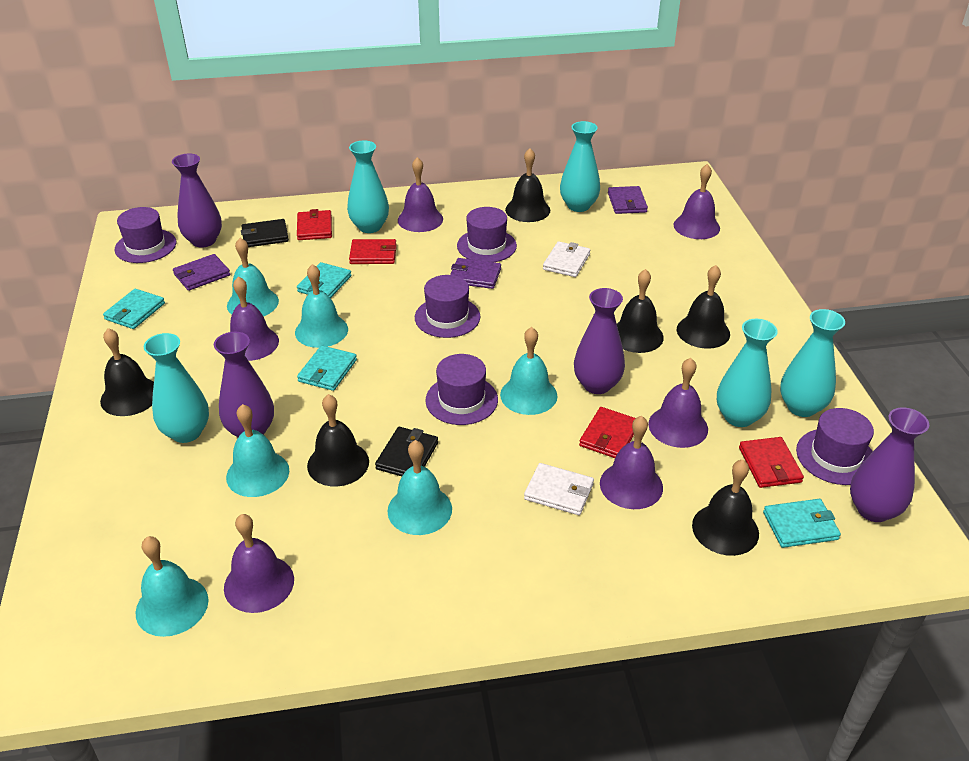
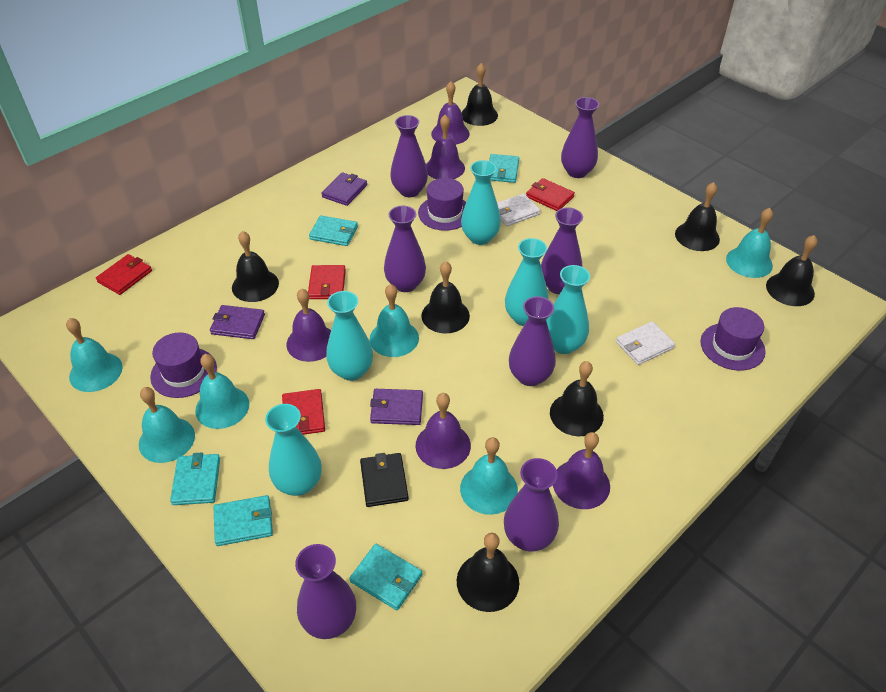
black bell: 6 -> 7
black wallet: 2 -> 1
purple bell: 6 -> 5
purple hat: 5 -> 3
purple vase: 4 -> 7
turquoise wallet: 4 -> 5

